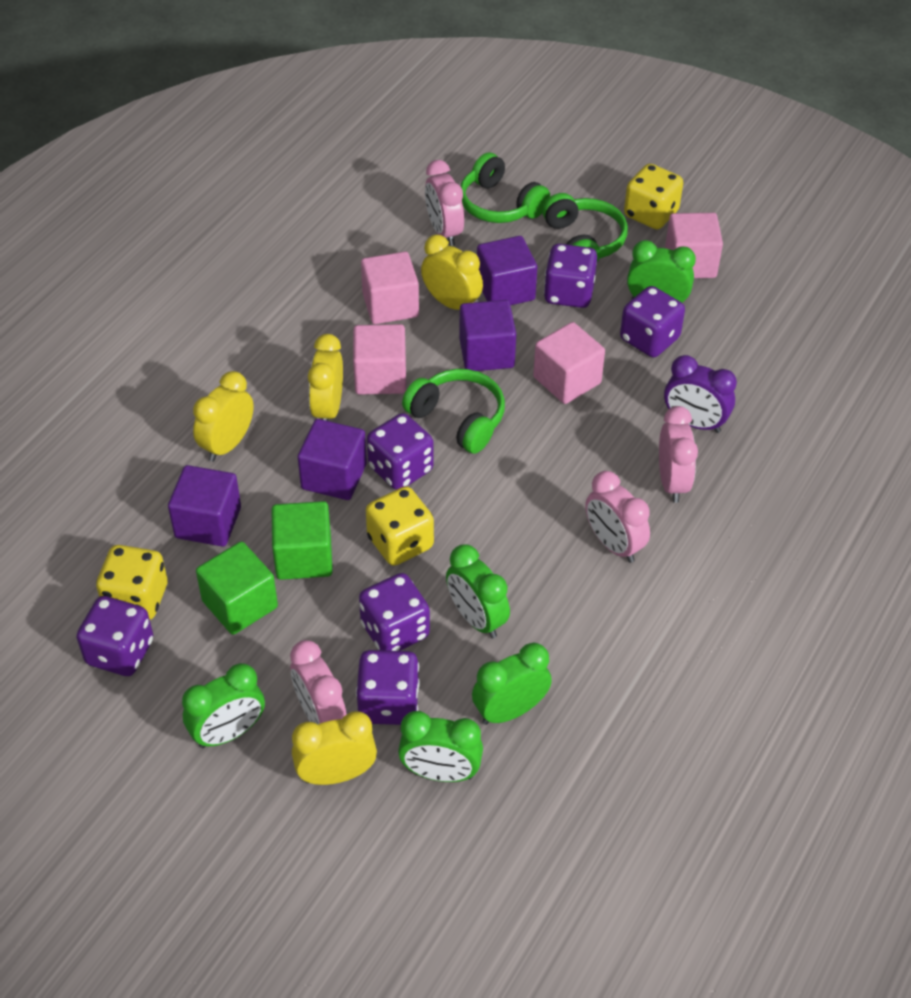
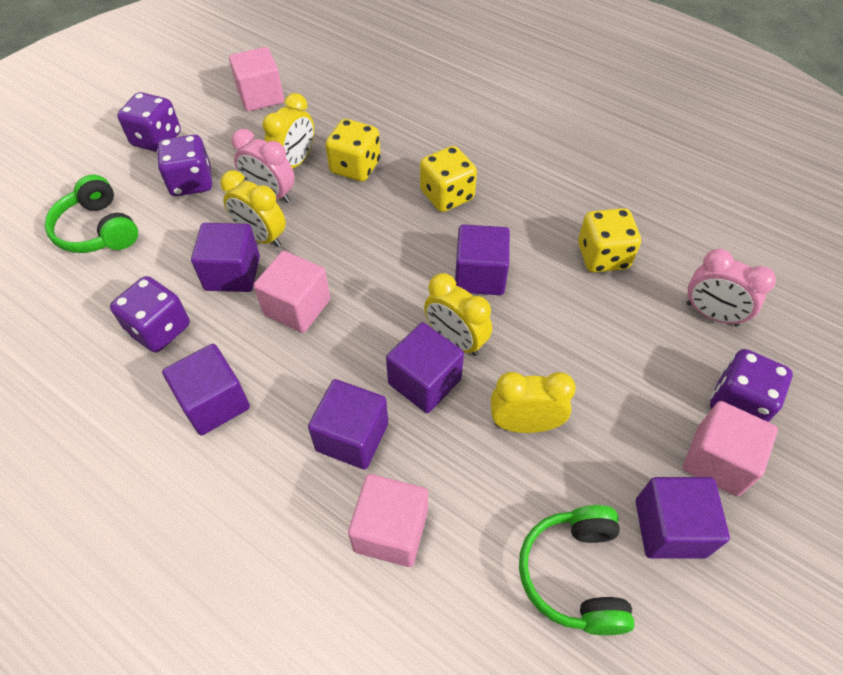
green clock: 5 -> 0
green cube: 2 -> 0
green headphones: 3 -> 2
pink clock: 4 -> 2
purple clock: 1 -> 0
purple cube: 4 -> 6
purple dice: 6 -> 4

